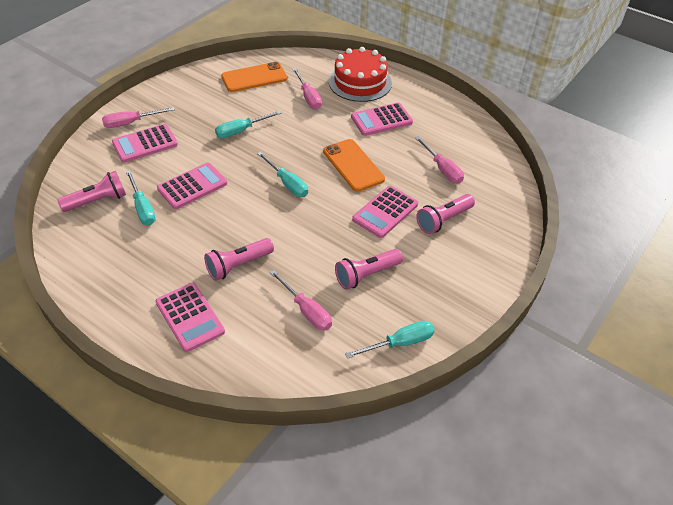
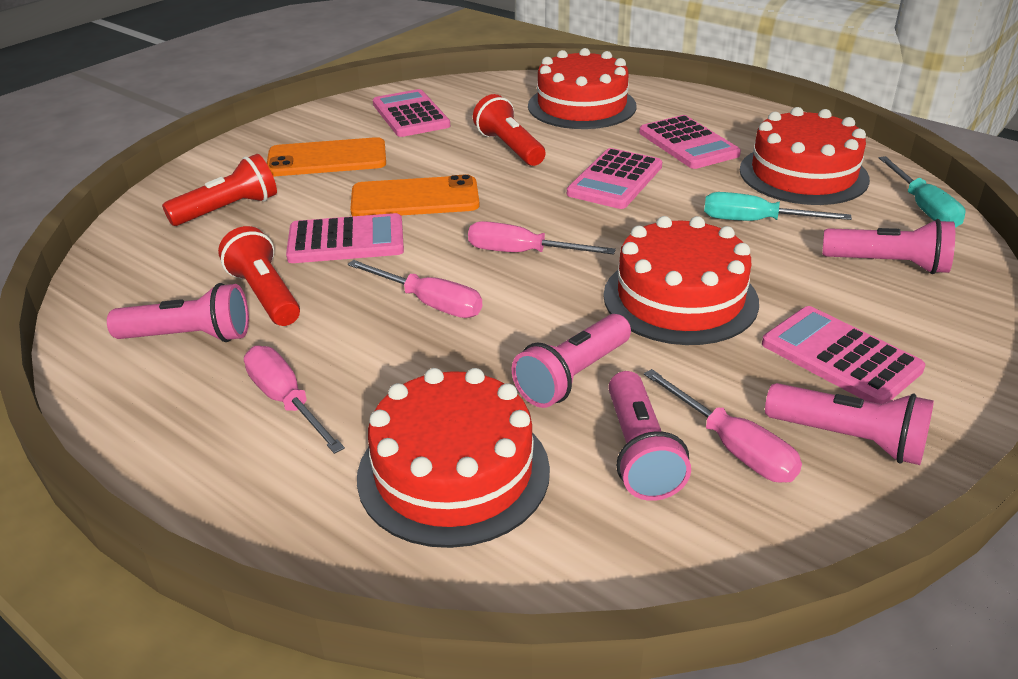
pink flashlight: 4 -> 5
red cake: 1 -> 4
red flashlight: 0 -> 3
turquoise screwdriver: 4 -> 2

